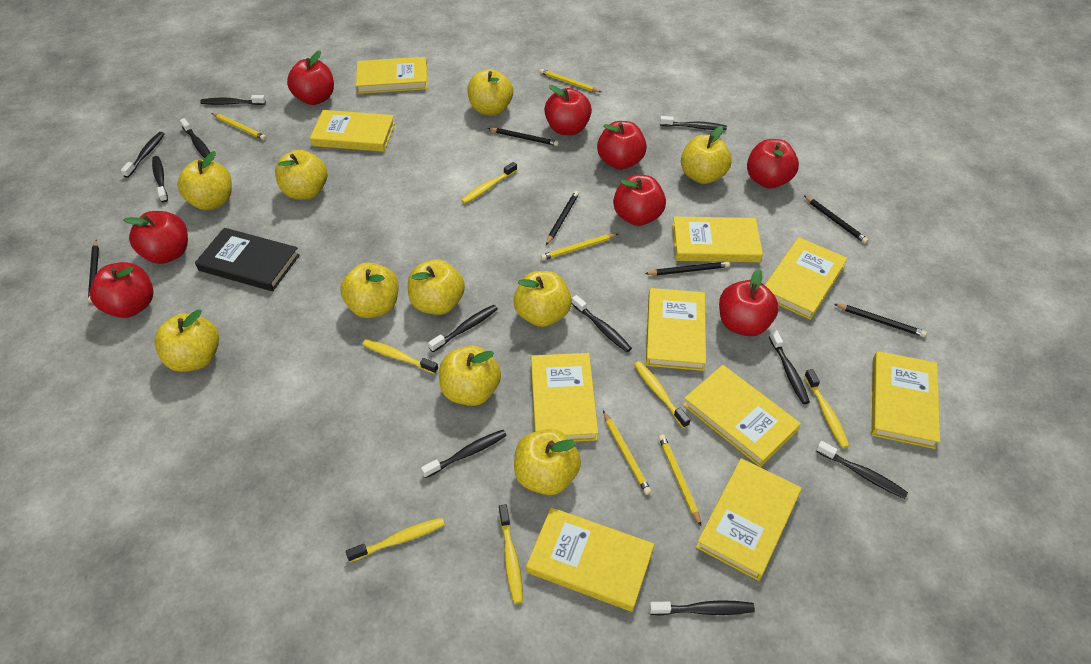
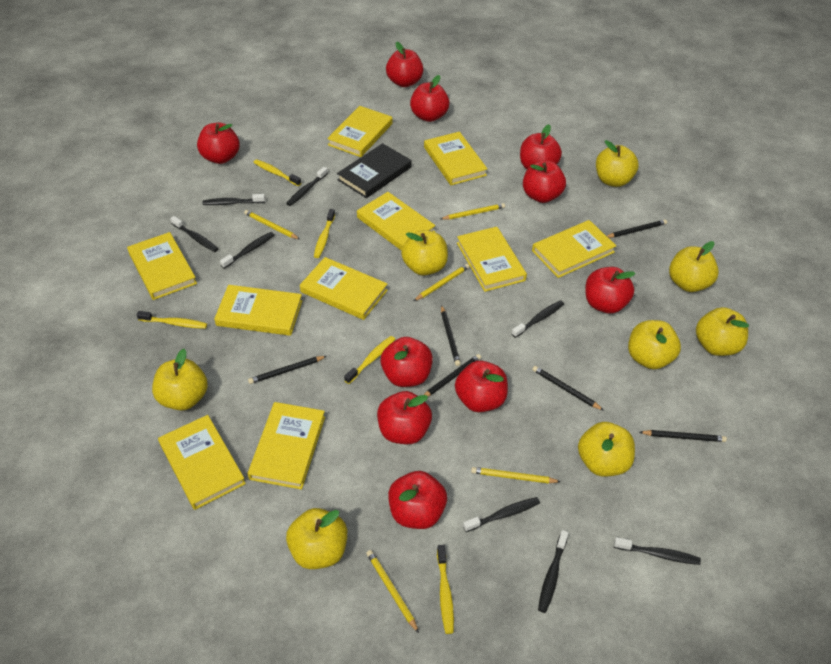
black toothbrush: 11 -> 8
red apple: 8 -> 10
yellow apple: 10 -> 8
yellow toothbrush: 6 -> 5

